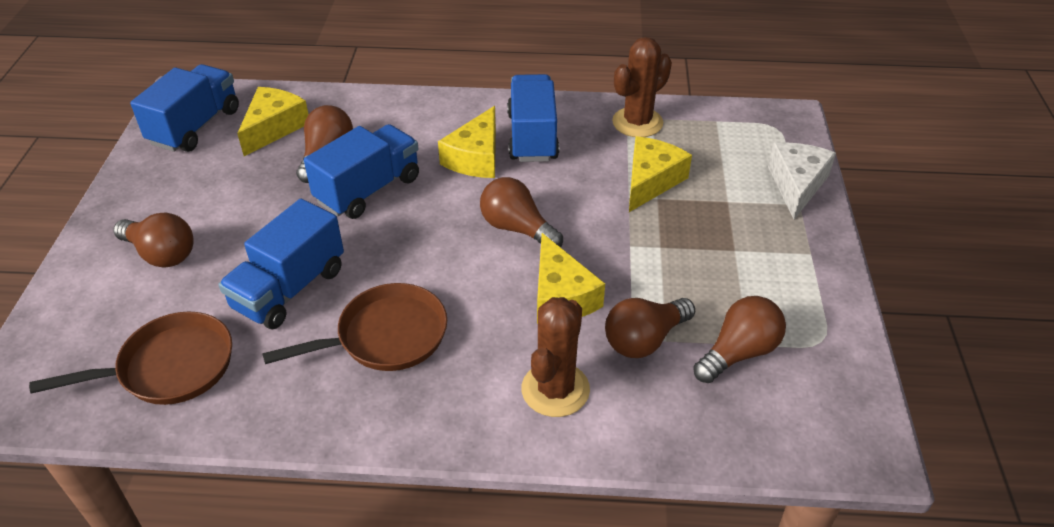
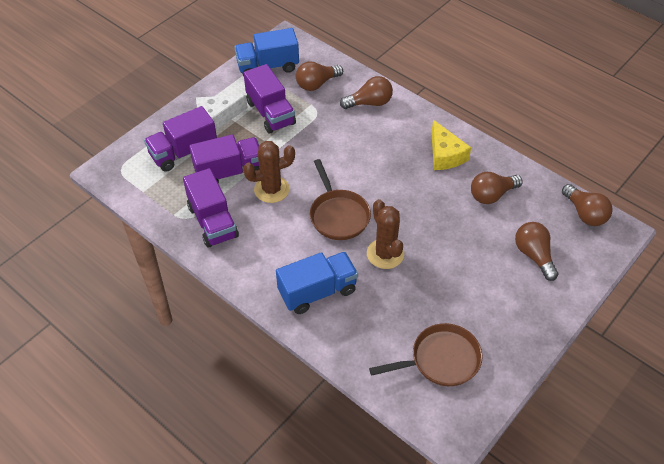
blue truck: 4 -> 2
purple truck: 0 -> 4
yellow cheese: 4 -> 1

